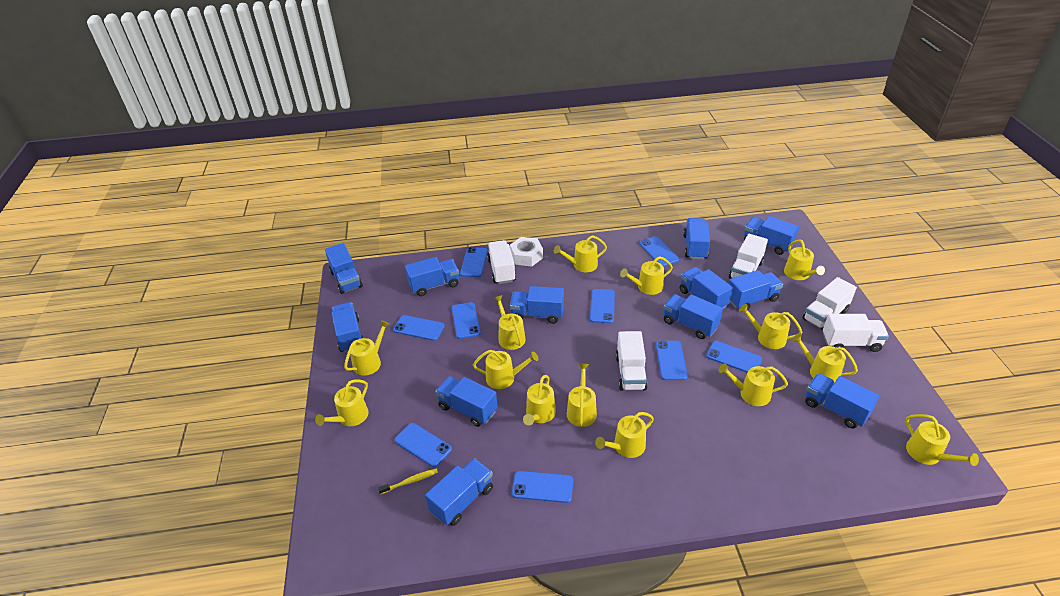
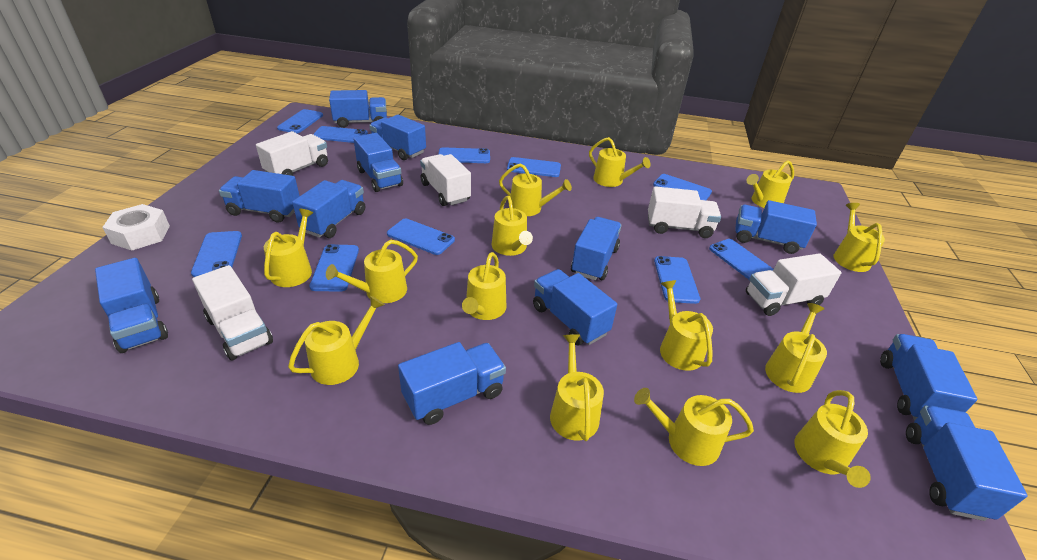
blue phone: 9 -> 10
yellow toothbrush: 1 -> 0

